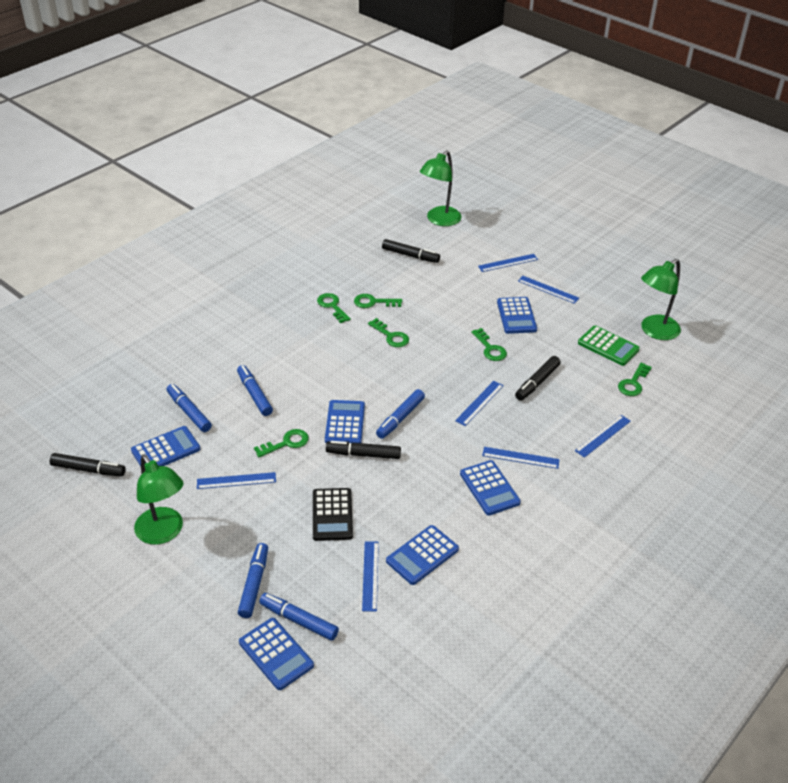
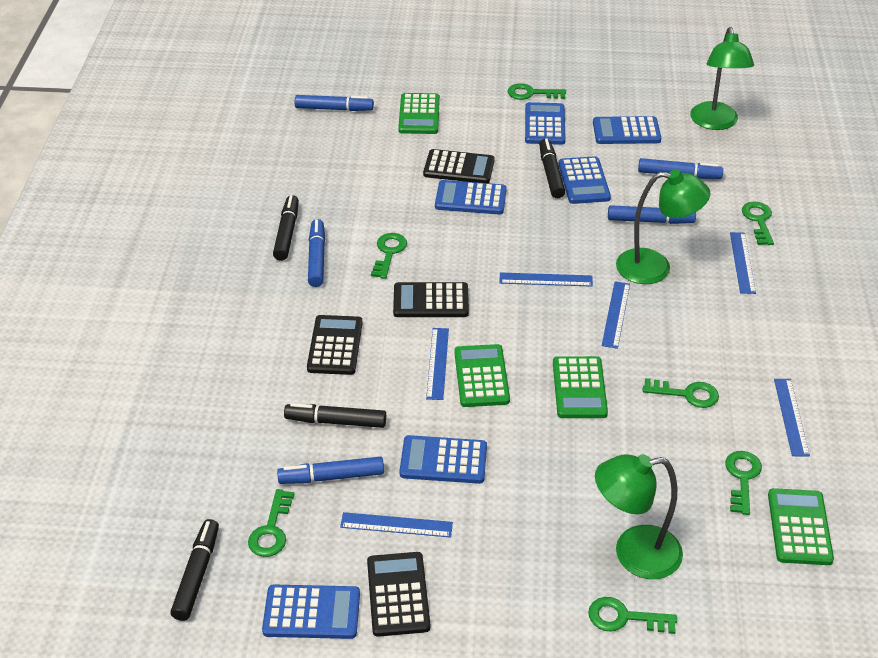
black calculator: 1 -> 4
blue ruler: 7 -> 6
green calculator: 1 -> 4
green key: 6 -> 7

